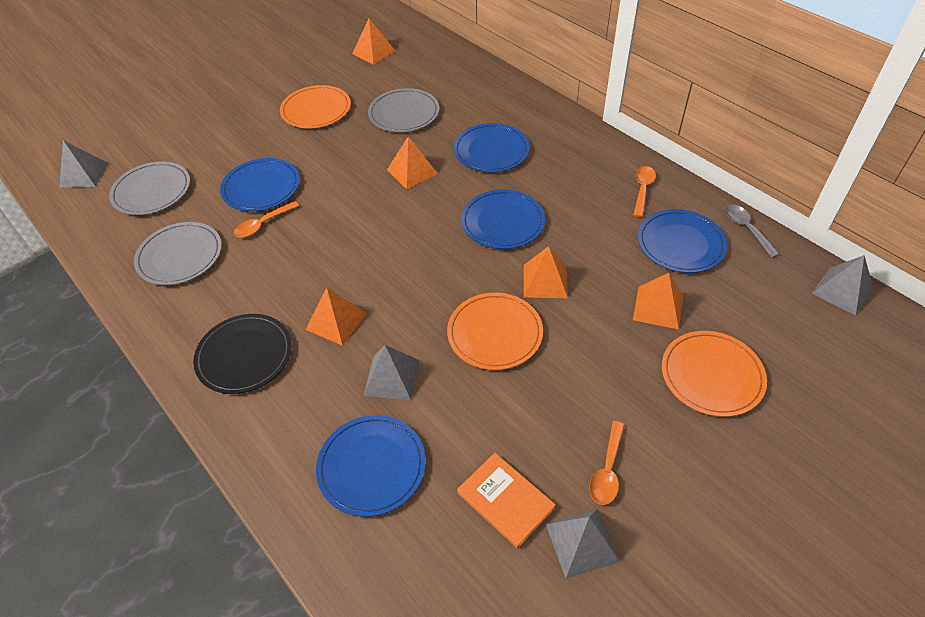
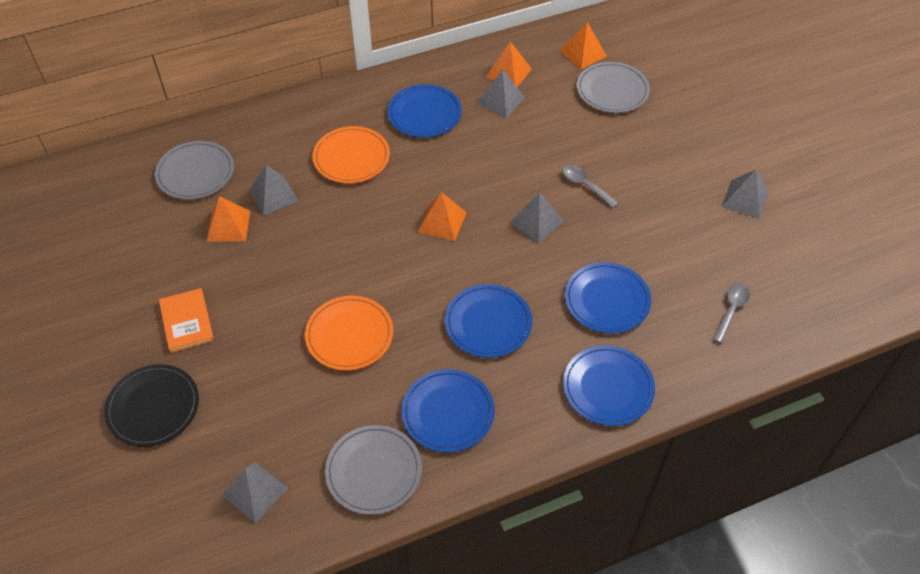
grey pyramid: 4 -> 5
grey spoon: 1 -> 2
orange plate: 3 -> 2
orange pyramid: 5 -> 4
orange spoon: 3 -> 0

